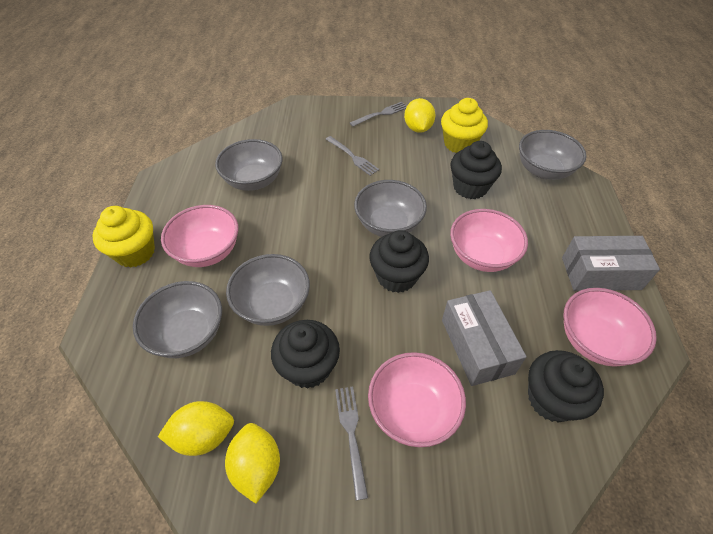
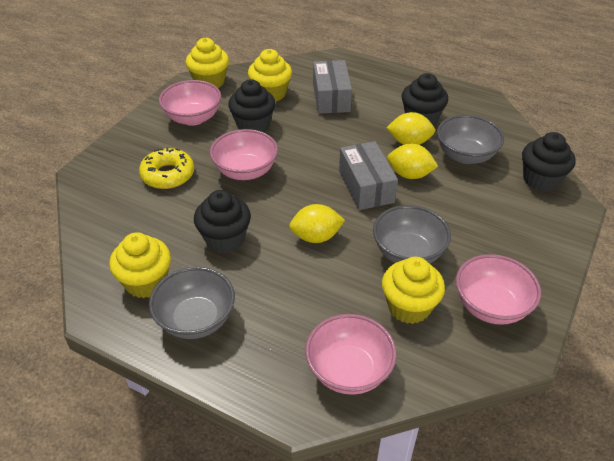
grey bowl: 5 -> 3
grey fork: 3 -> 0
yellow cupcake: 2 -> 4
yellow donut: 0 -> 1

